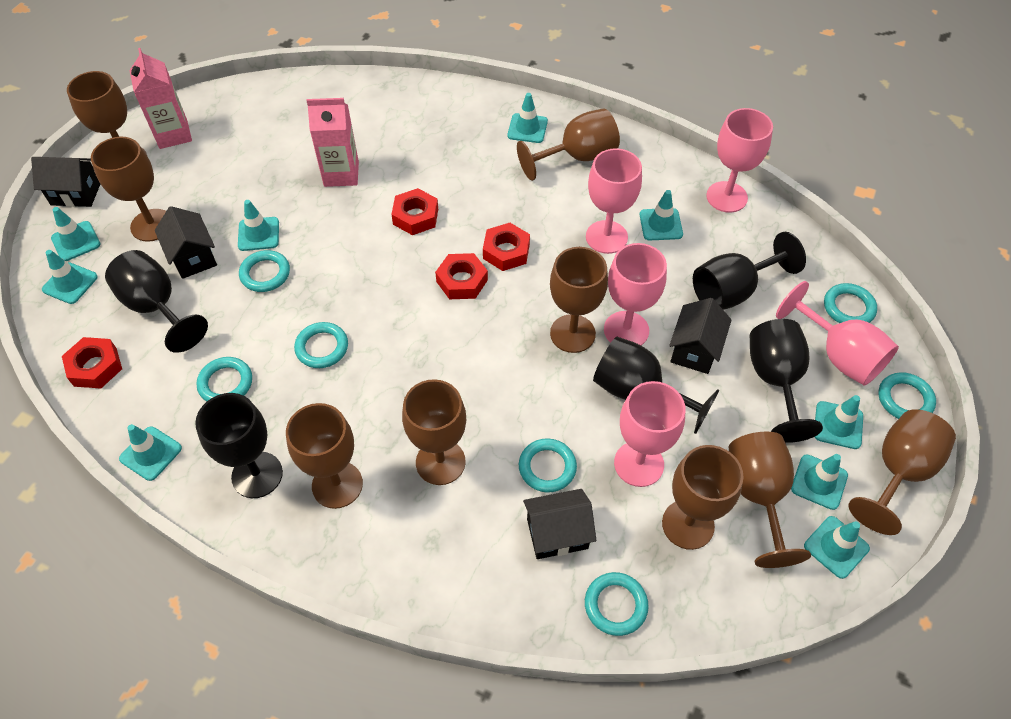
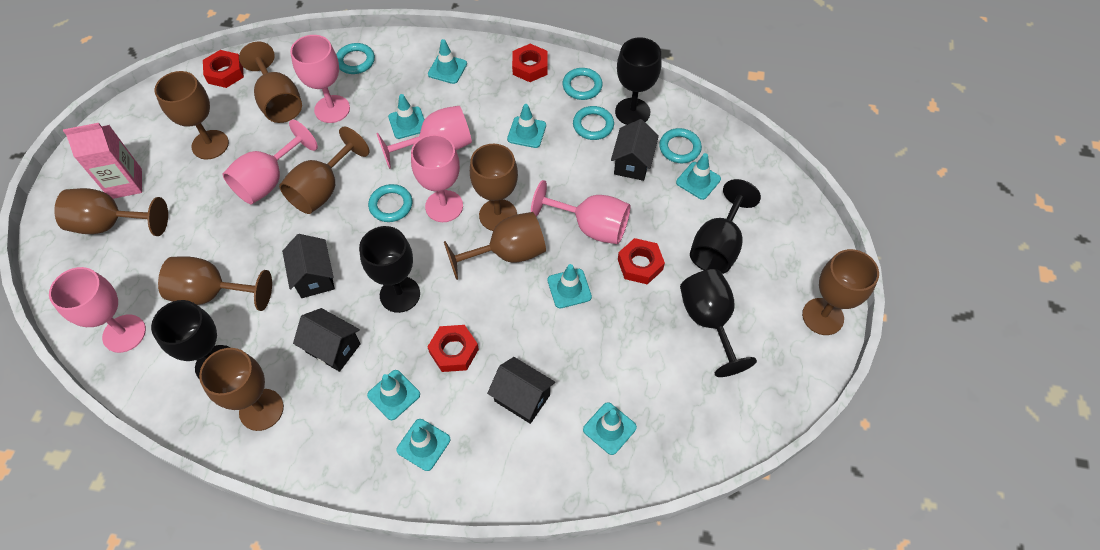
pink carton: 2 -> 1
pink goblet: 5 -> 6
turquoise ring: 7 -> 5
turquoise traffic cone: 9 -> 8

